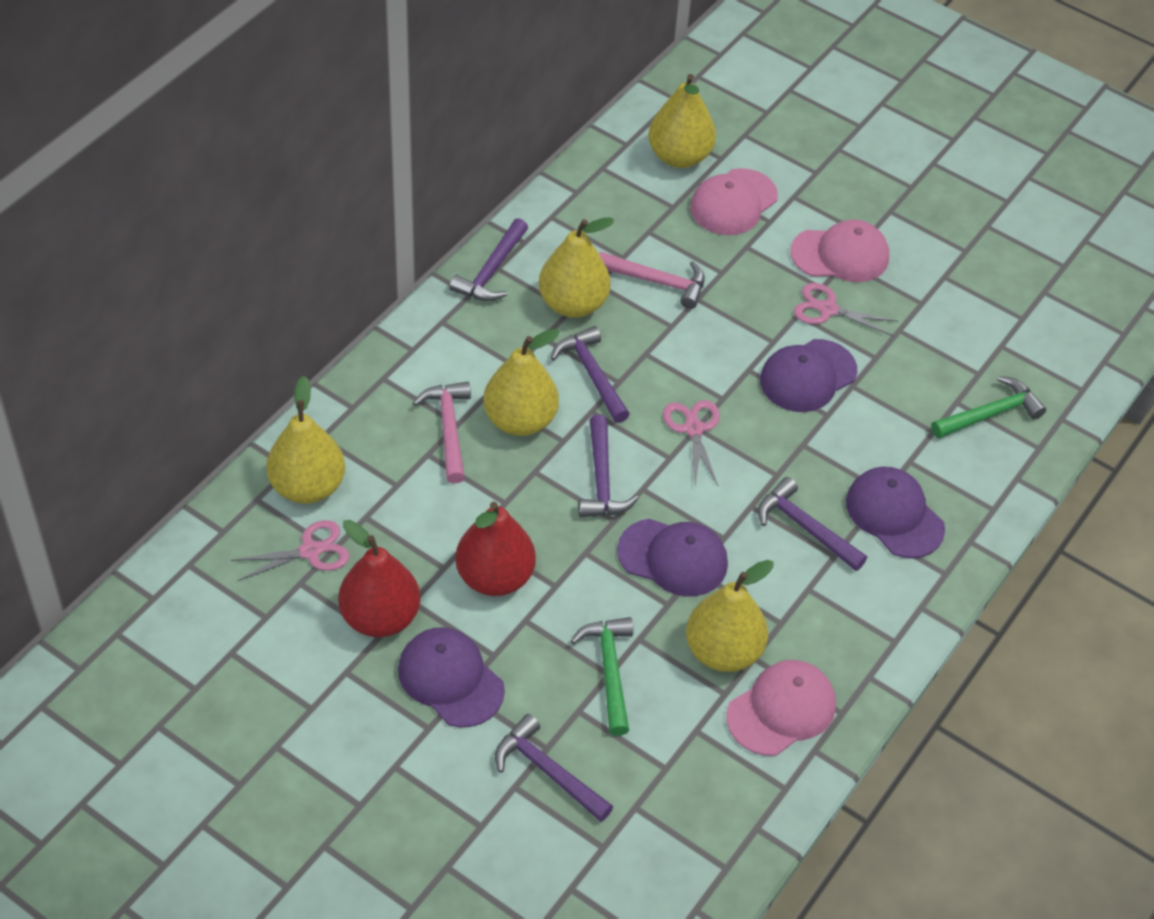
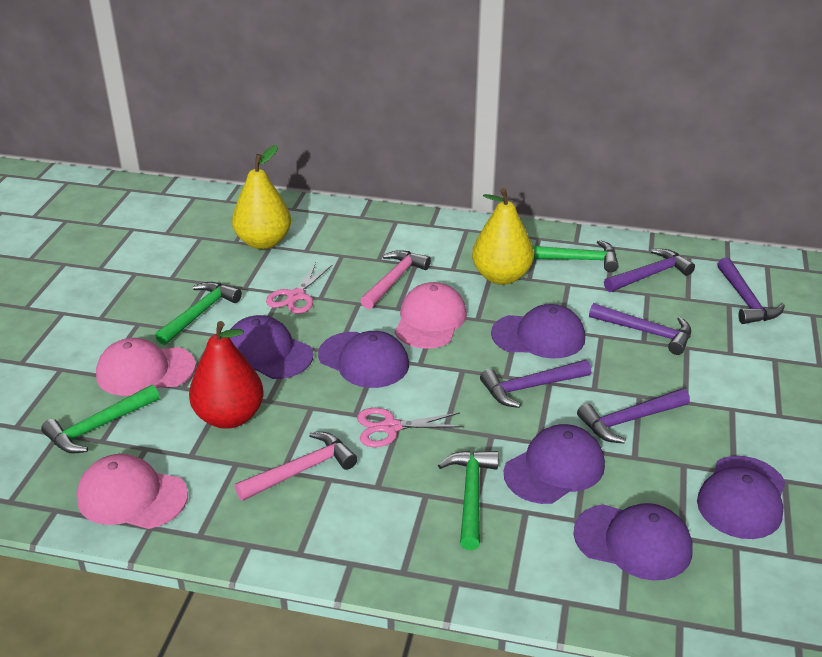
green hammer: 2 -> 4
pink scissors: 3 -> 2
purple cap: 4 -> 6
red pear: 2 -> 1
yellow pear: 5 -> 2

